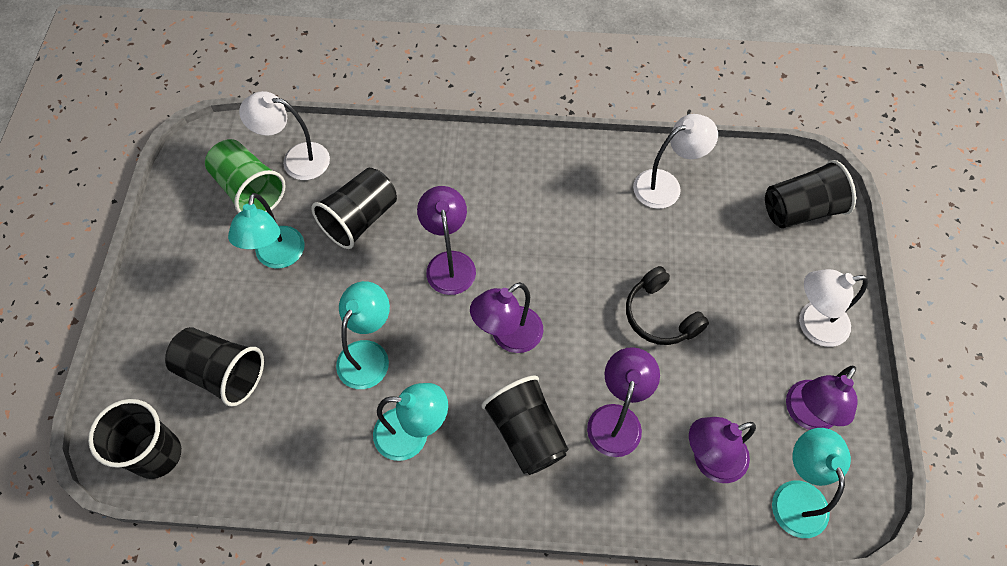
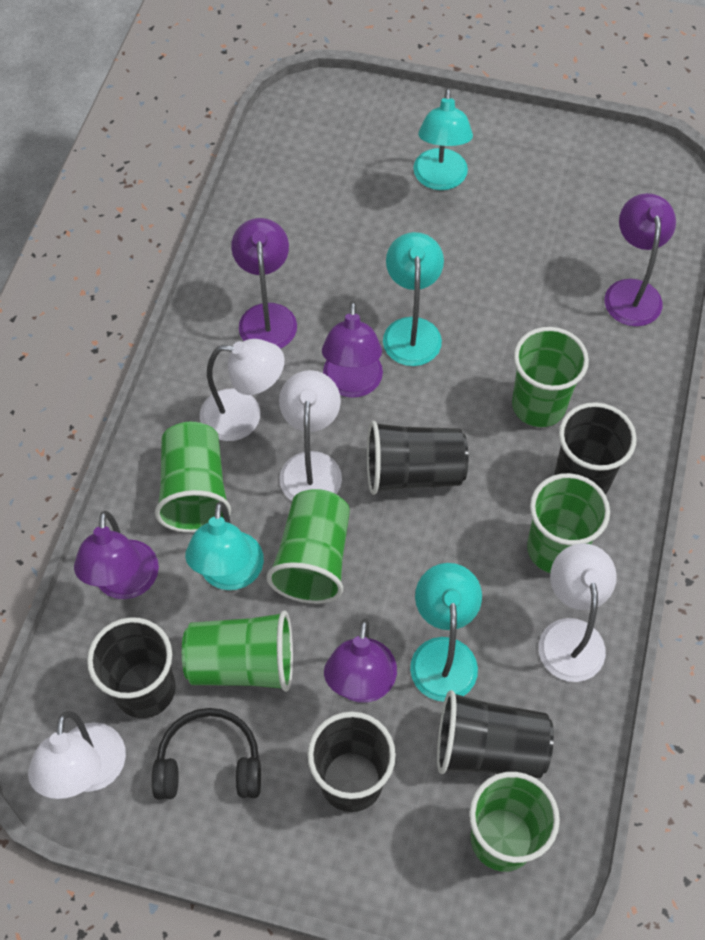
green cup: 1 -> 6
white lamp: 3 -> 4

